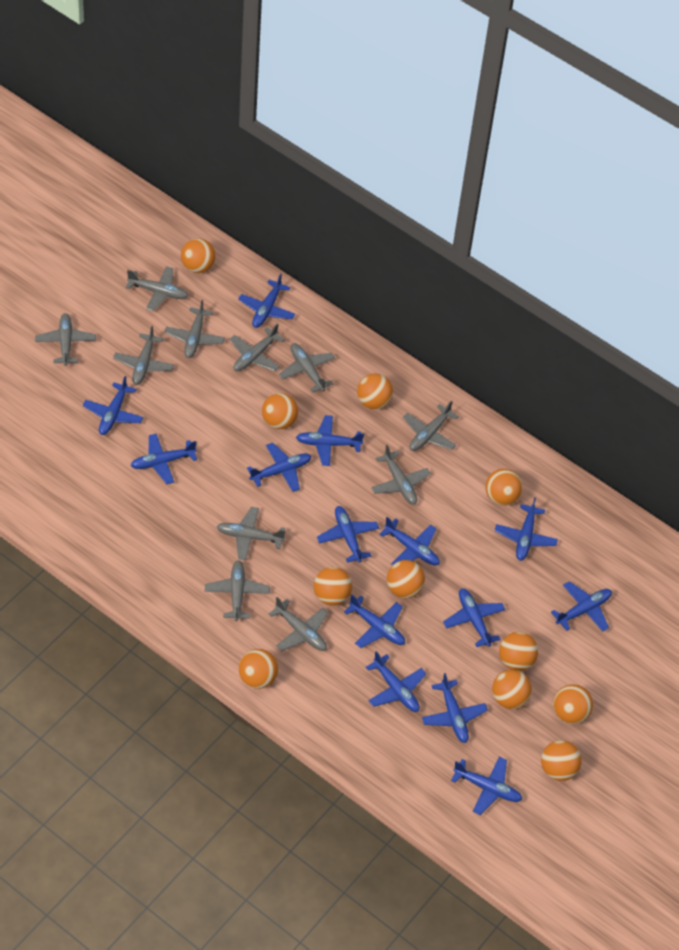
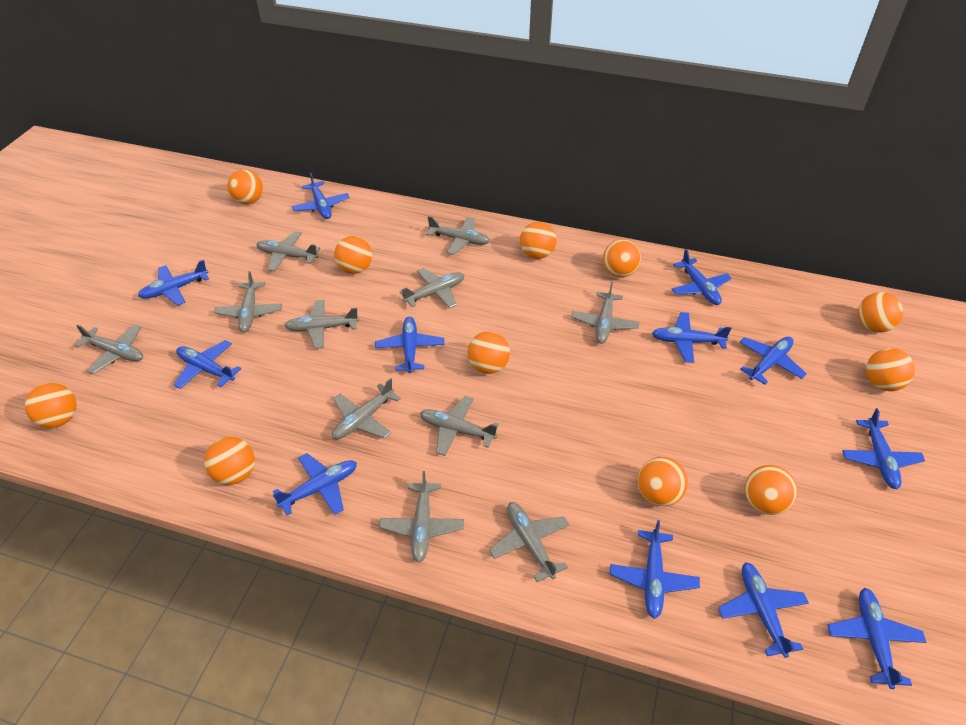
blue plane: 14 -> 12

